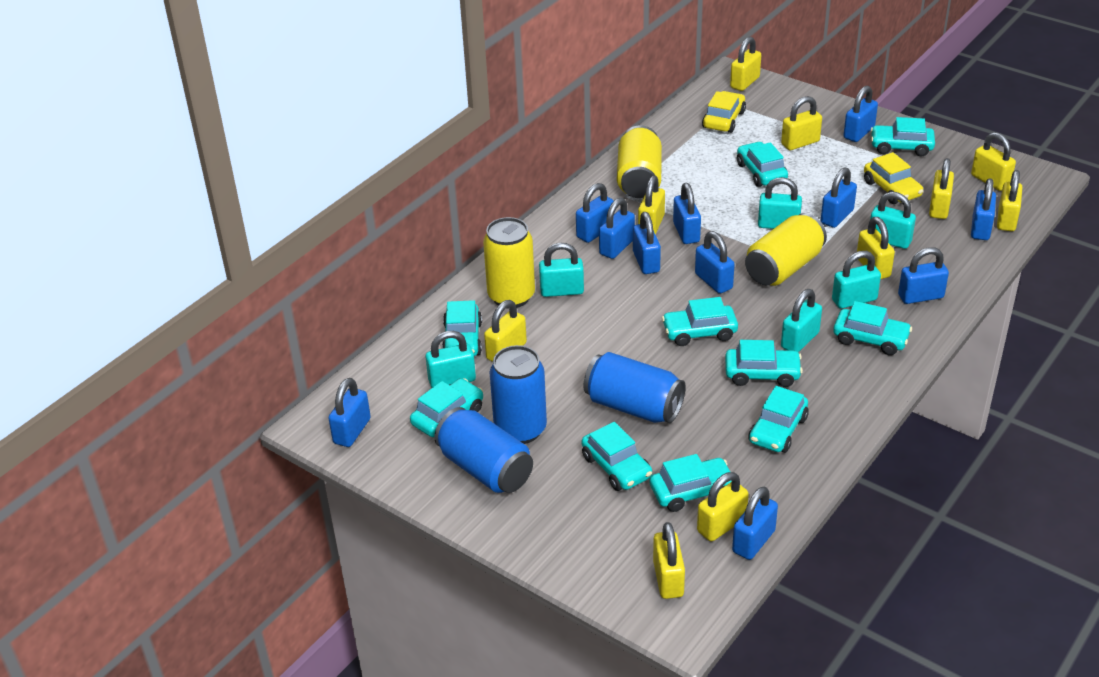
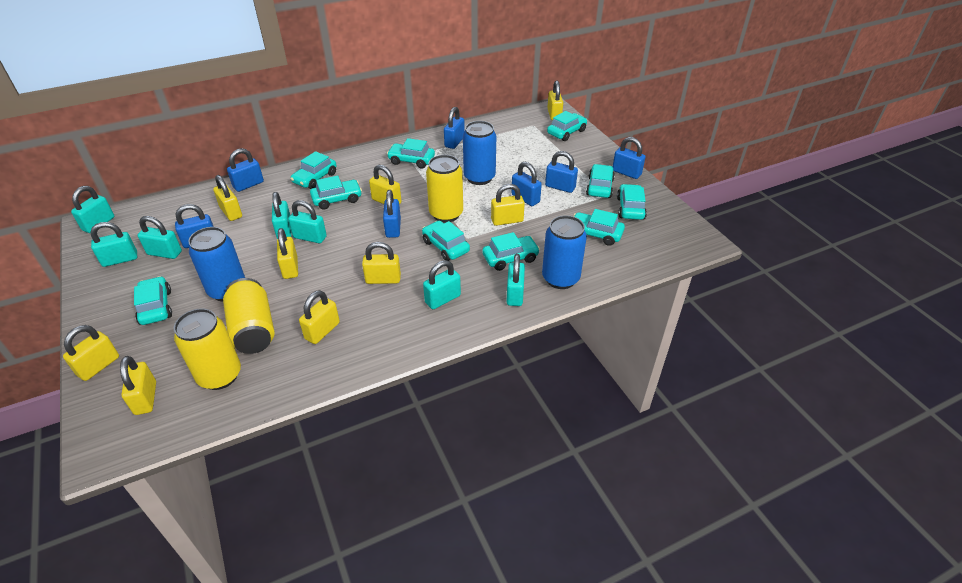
blue padlock: 11 -> 7
turquoise padlock: 6 -> 7
yellow car: 2 -> 0
yellow padlock: 10 -> 9

